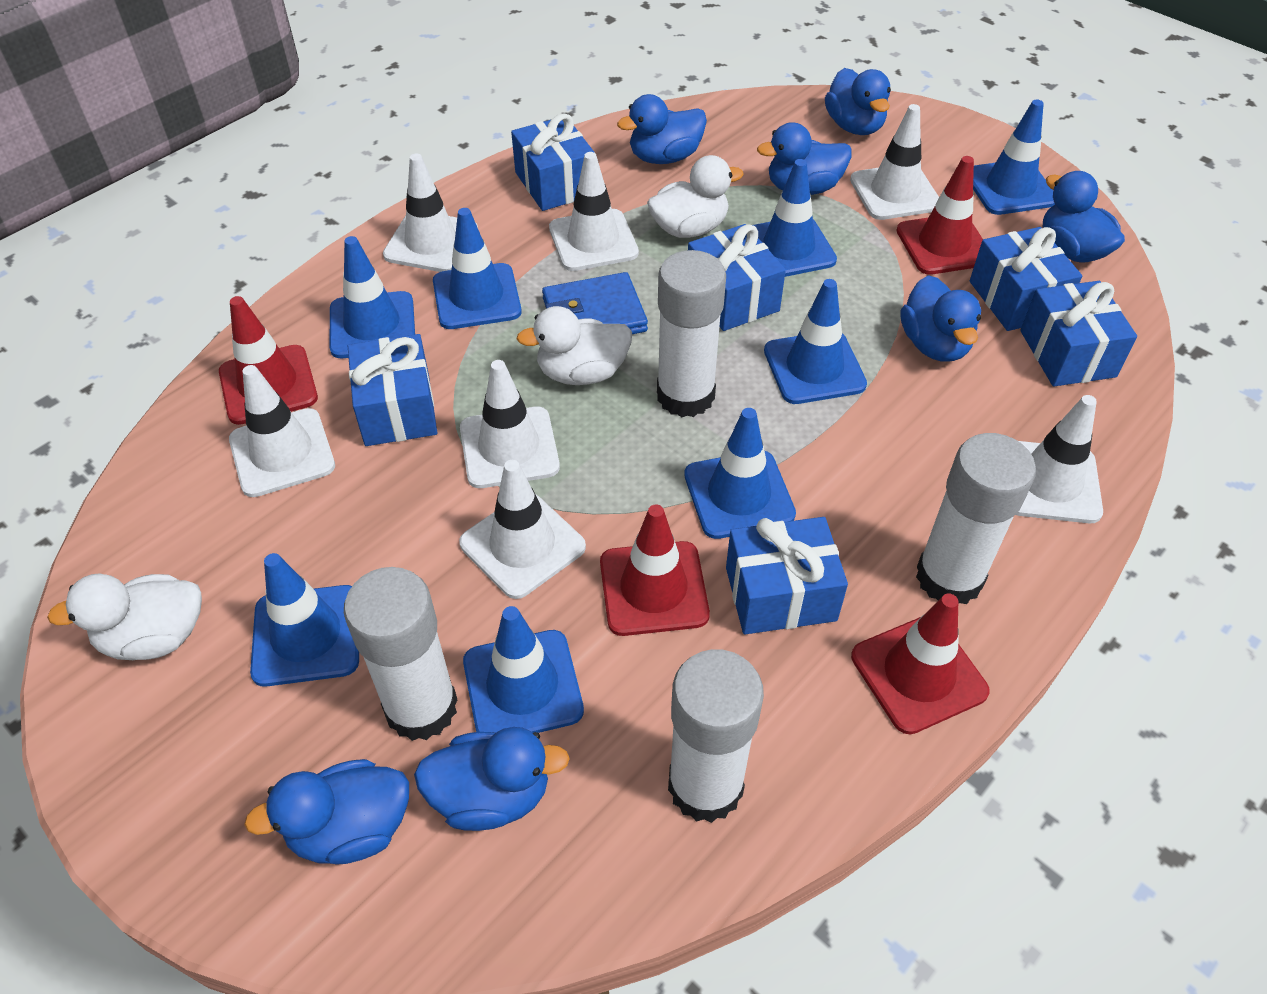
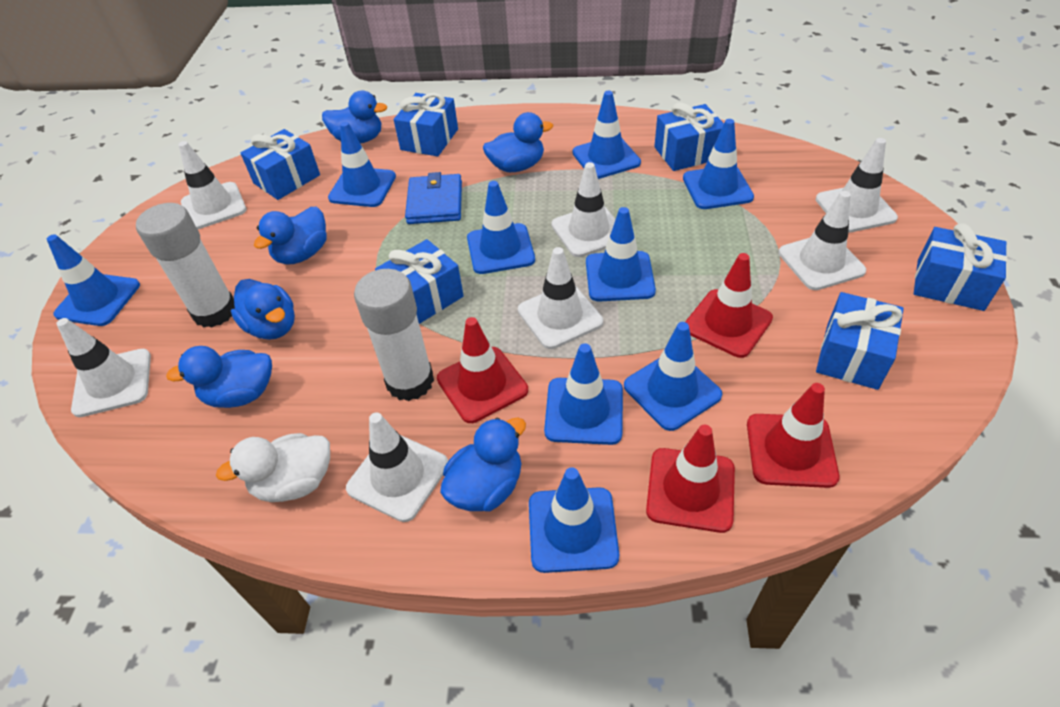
blue duck: 7 -> 6
blue traffic cone: 8 -> 9
white duck: 3 -> 1
white glue stick: 4 -> 2

